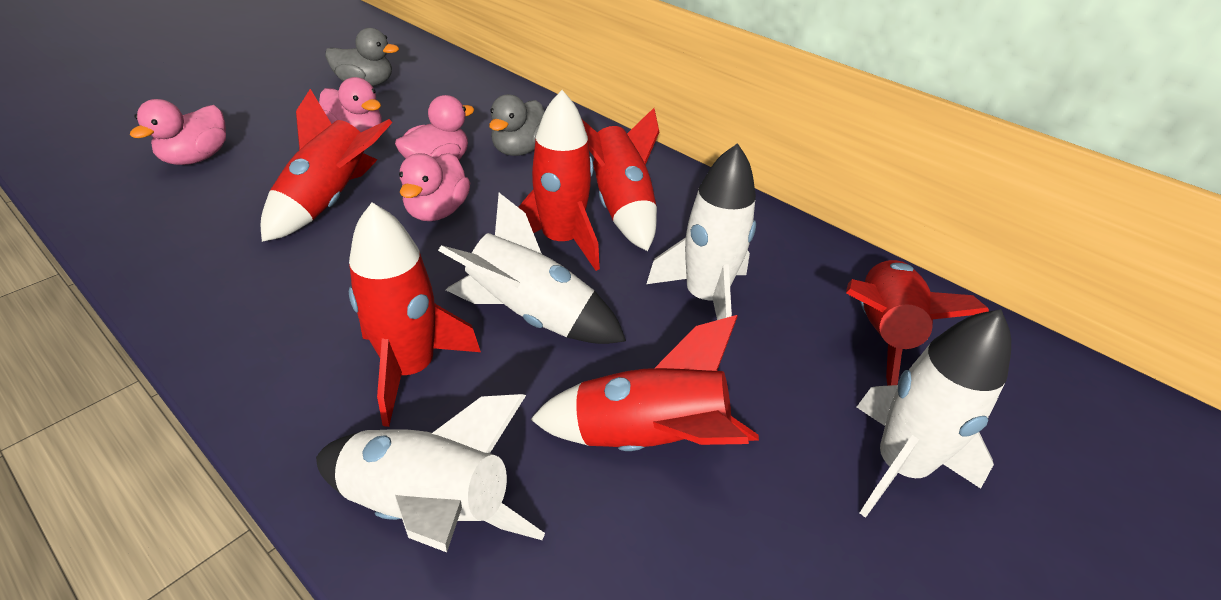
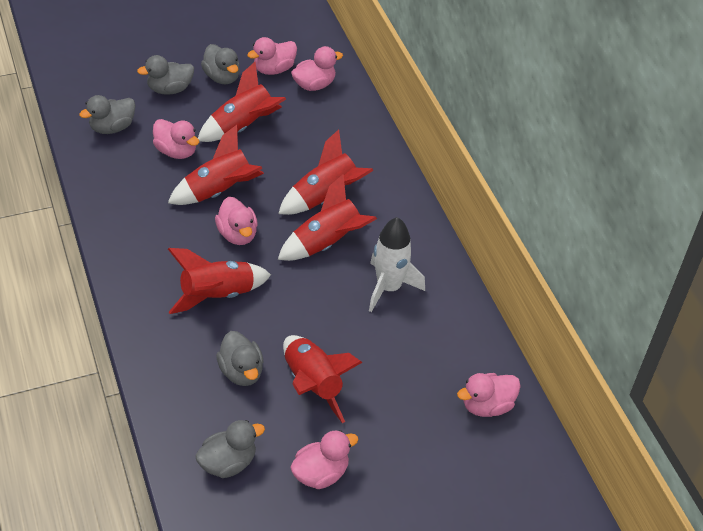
grey duck: 2 -> 5
pink duck: 4 -> 6
white rocket: 4 -> 1

